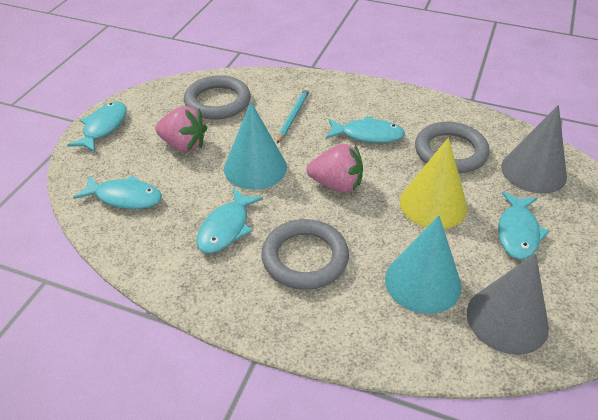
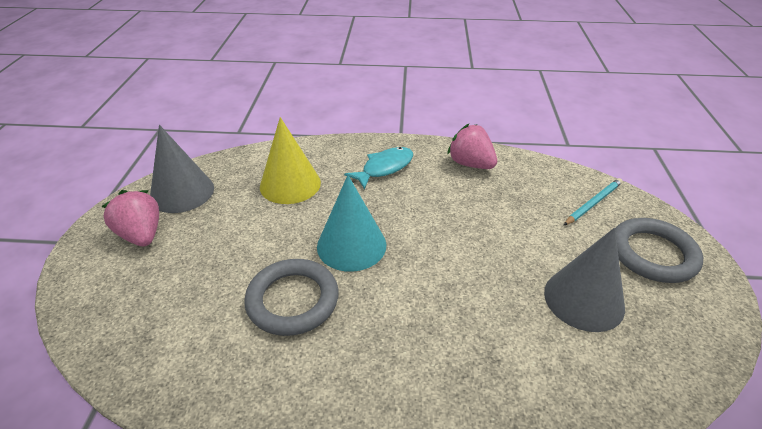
grey ring: 3 -> 2
turquoise cone: 2 -> 1
turquoise fish: 5 -> 1

